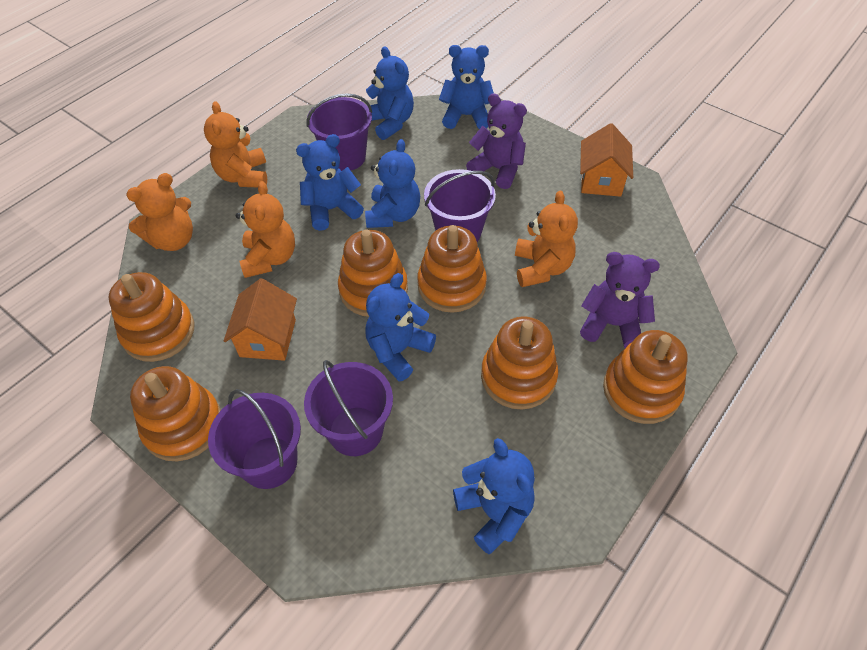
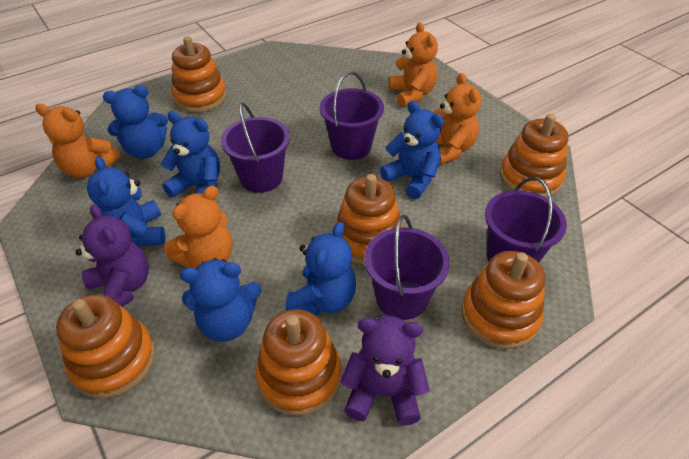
orange house: 2 -> 0

